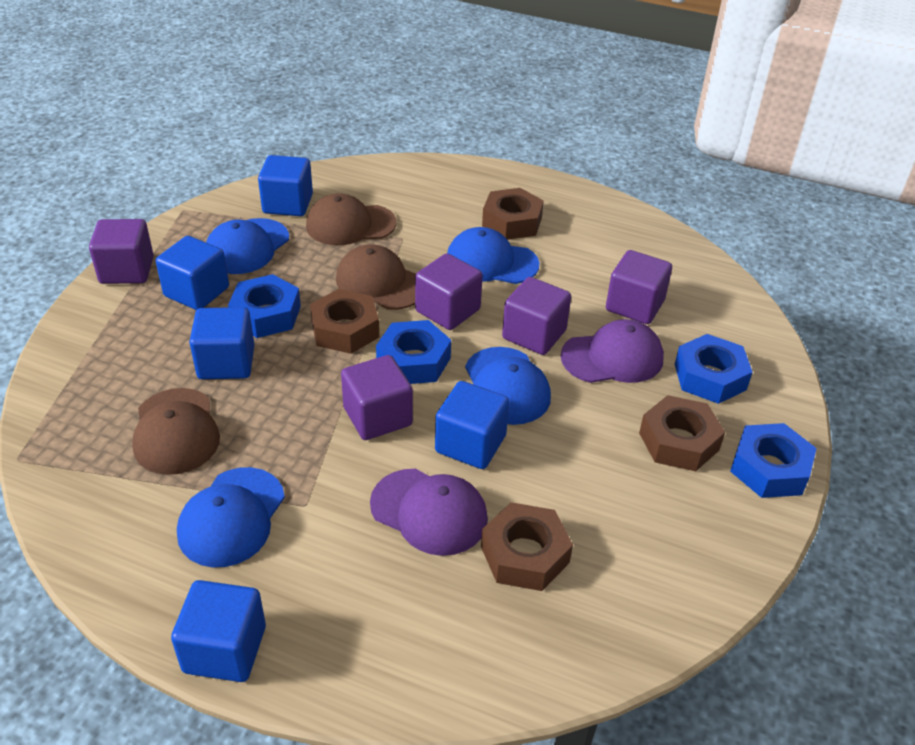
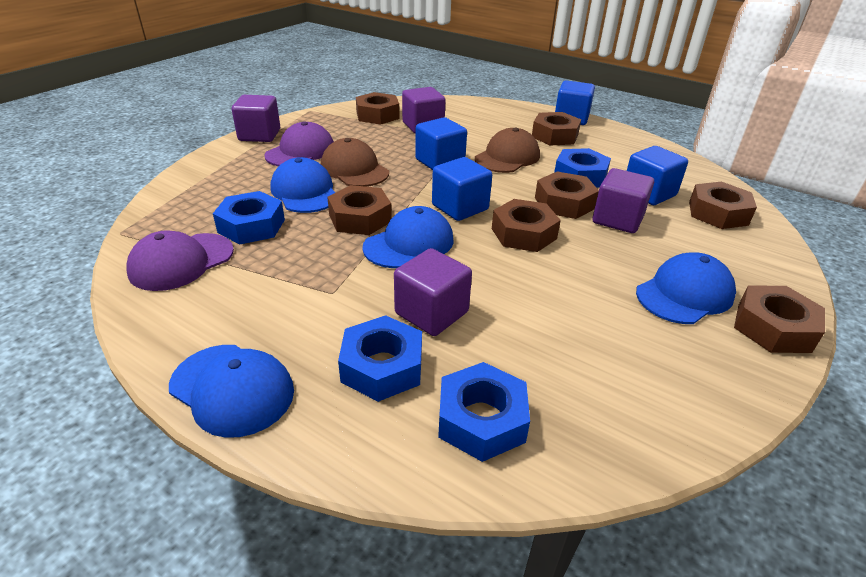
blue cube: 5 -> 4
brown cap: 3 -> 2
brown nut: 4 -> 7
purple cube: 5 -> 4

